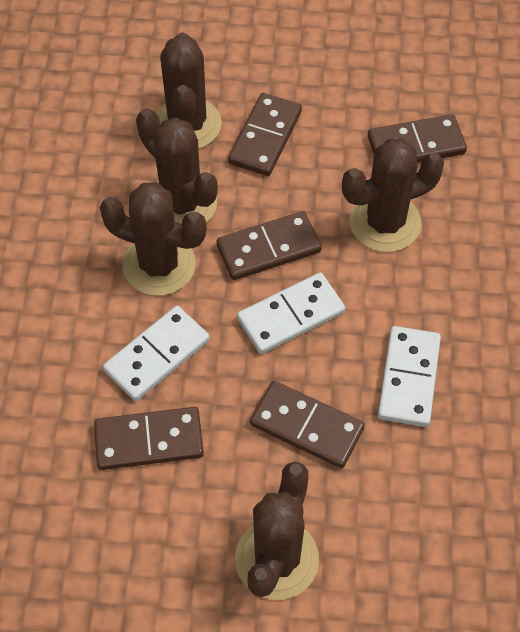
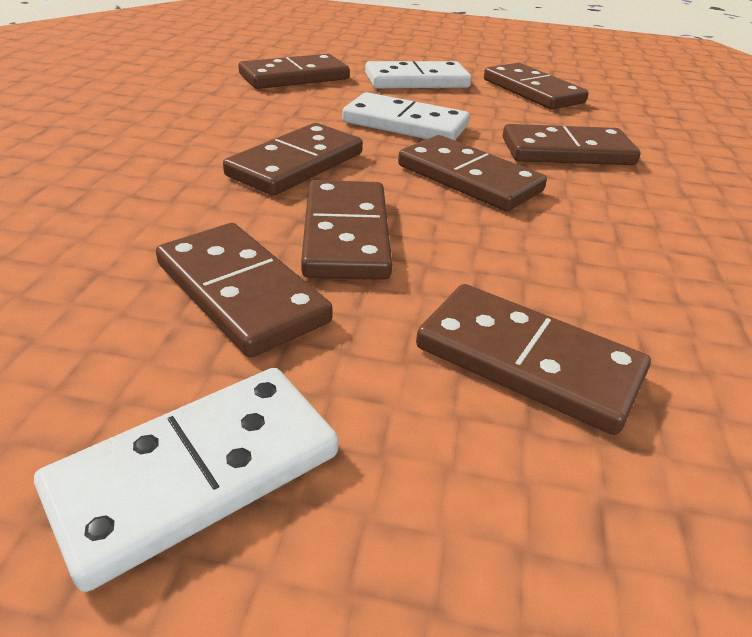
brown cactus: 5 -> 0
brown domino: 5 -> 8

